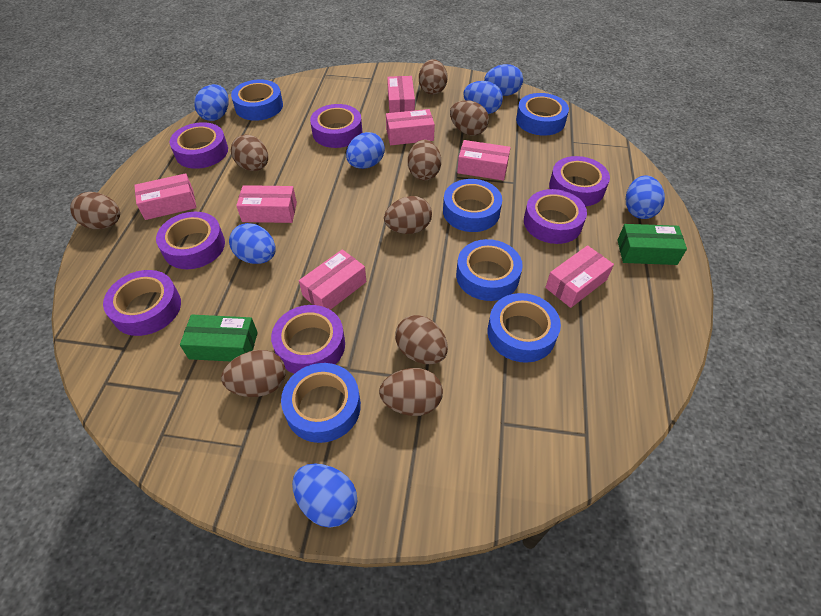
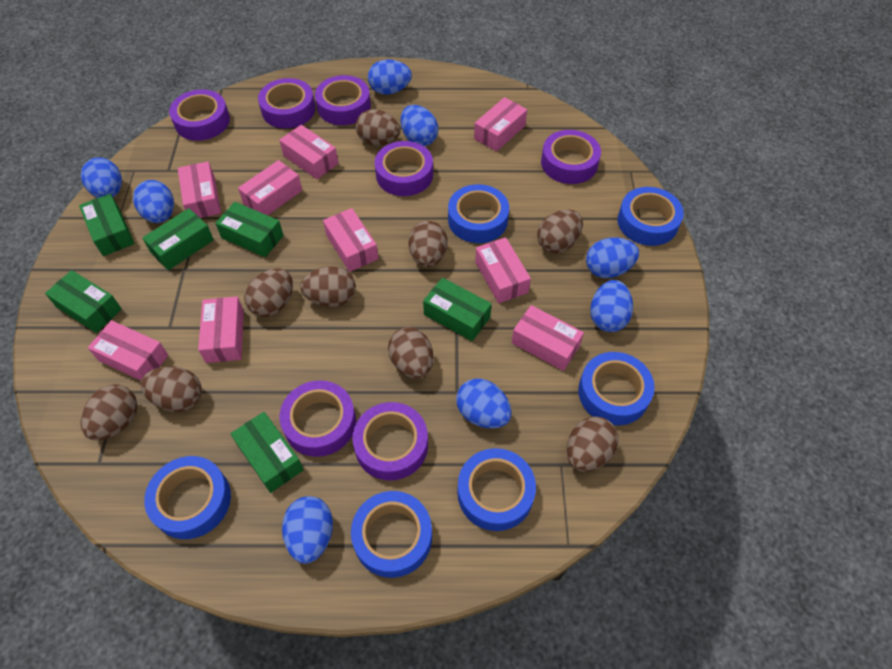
blue egg: 7 -> 8
green box: 2 -> 6
pink box: 7 -> 9

